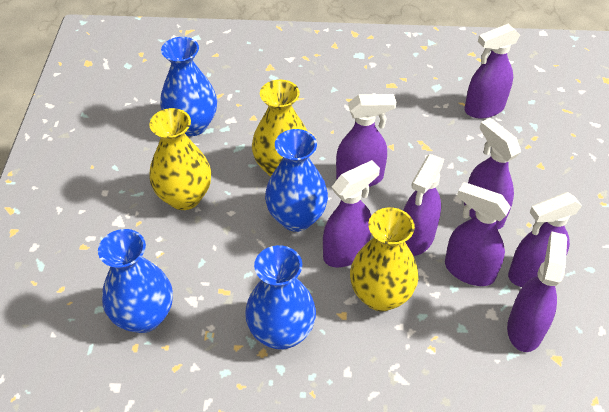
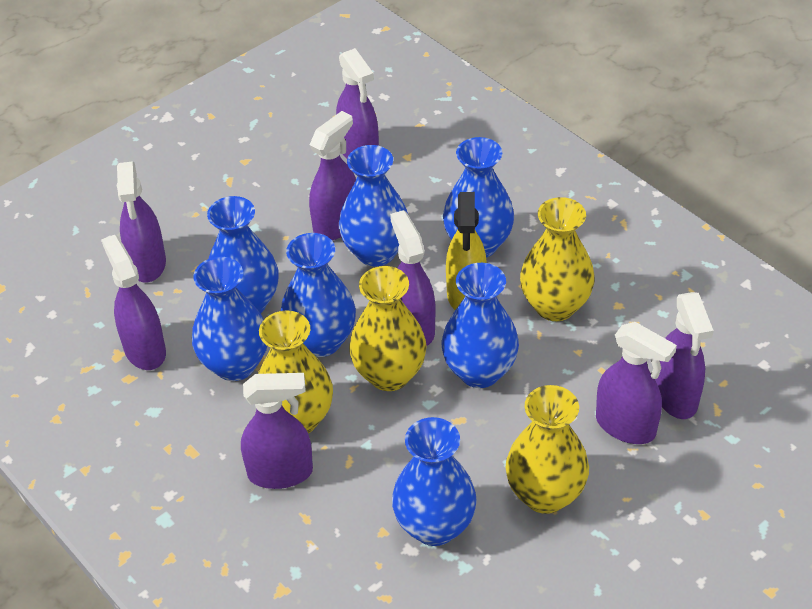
blue vase: 4 -> 7
yellow spray bottle: 0 -> 1
yellow vase: 3 -> 4

